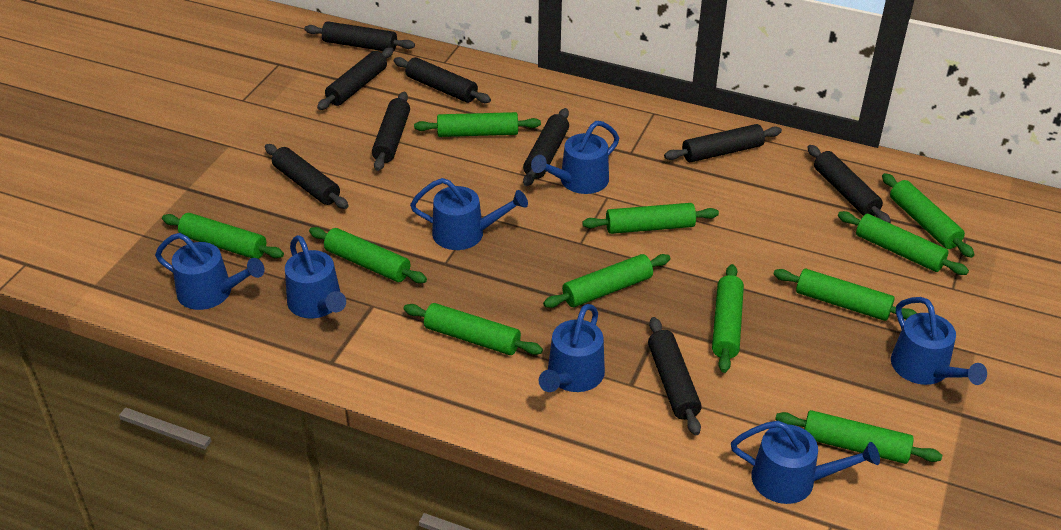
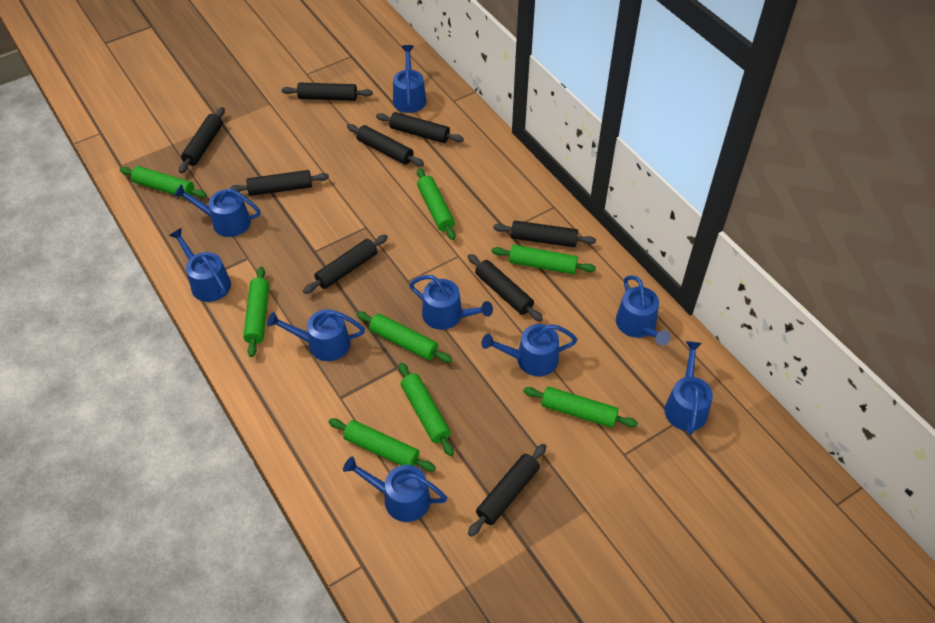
blue watering can: 7 -> 9
green rolling pin: 11 -> 8

